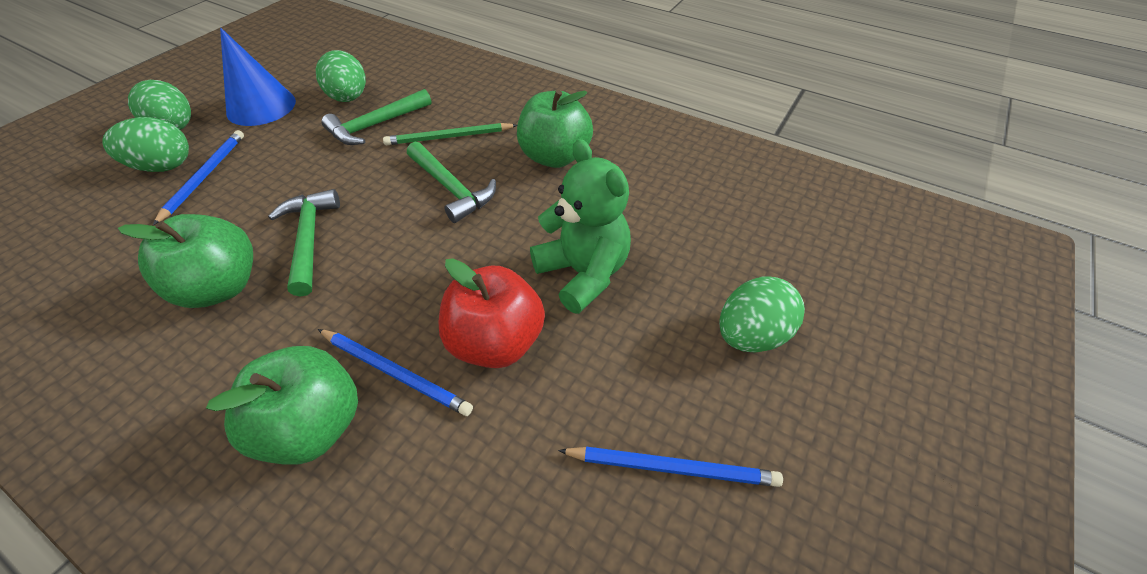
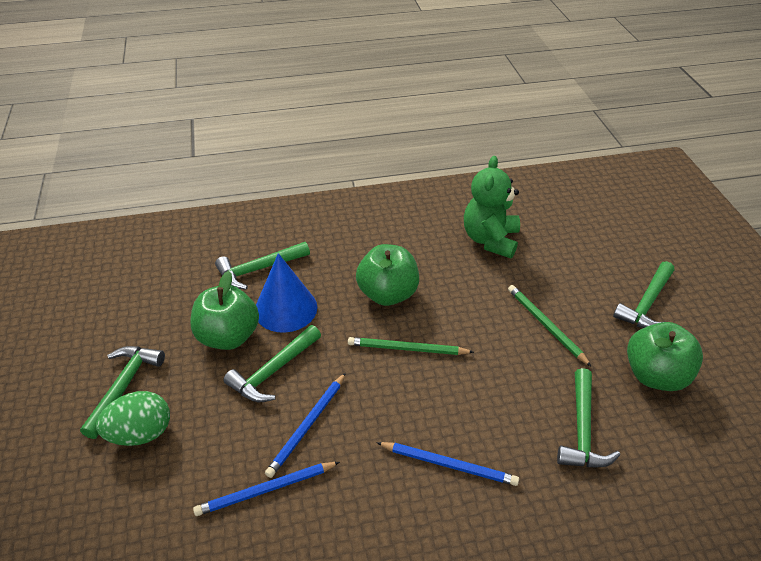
green egg: 4 -> 1
green hammer: 3 -> 5
green pencil: 1 -> 2
red apple: 1 -> 0

